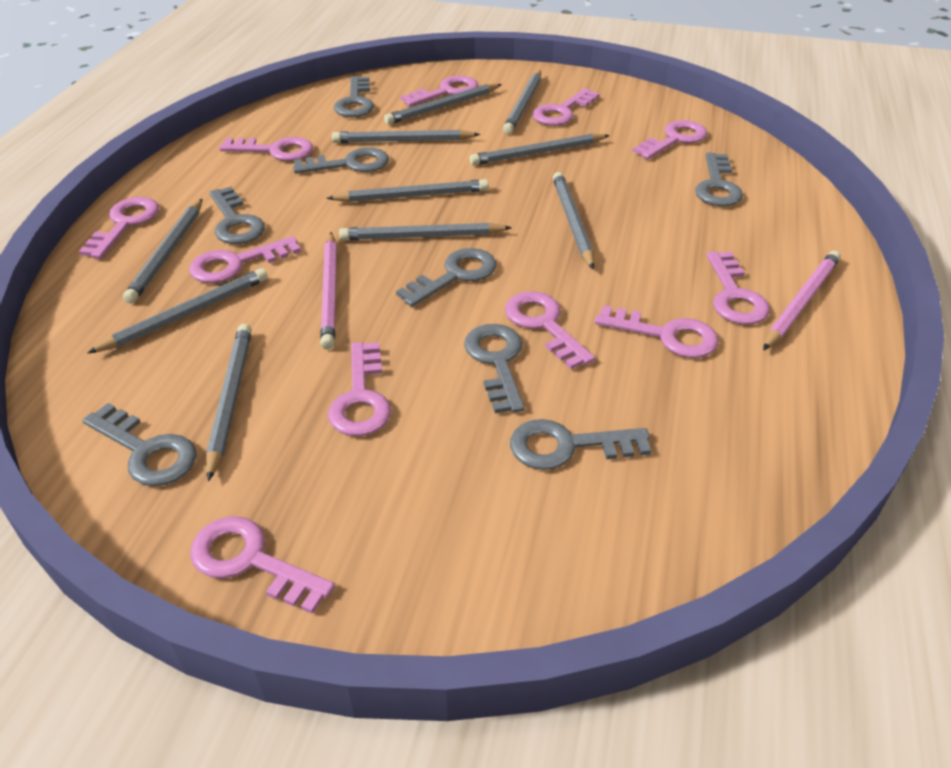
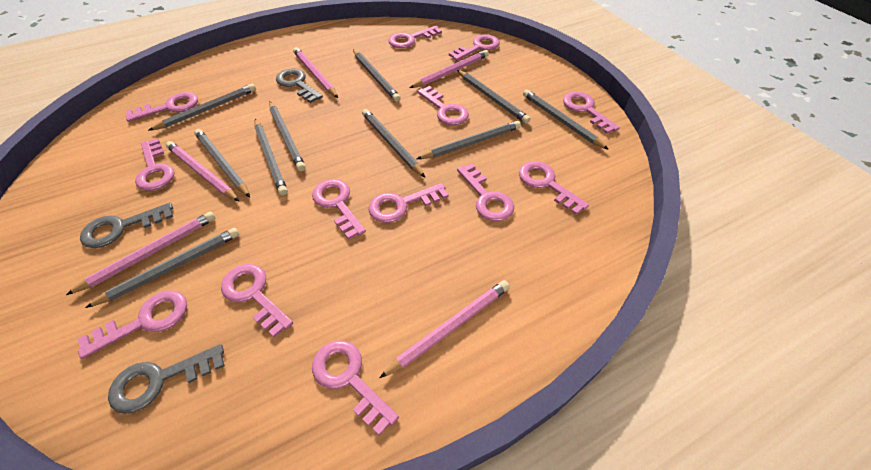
grey key: 8 -> 3
pink key: 11 -> 13
pink pencil: 2 -> 5

